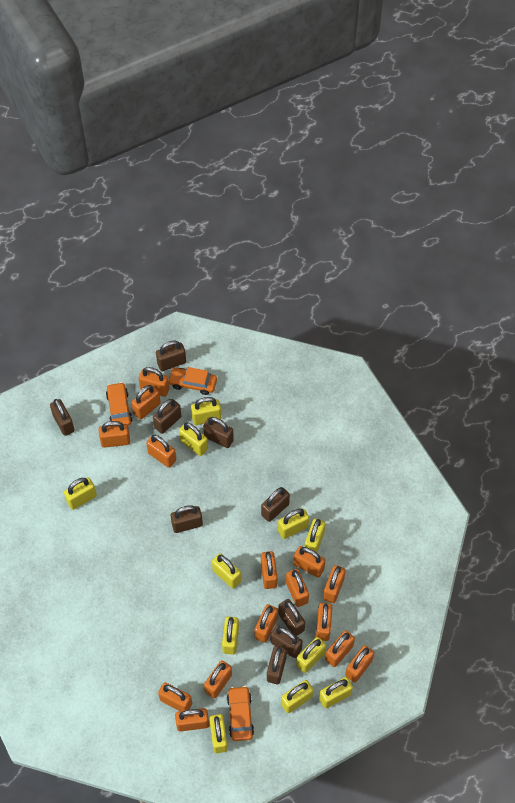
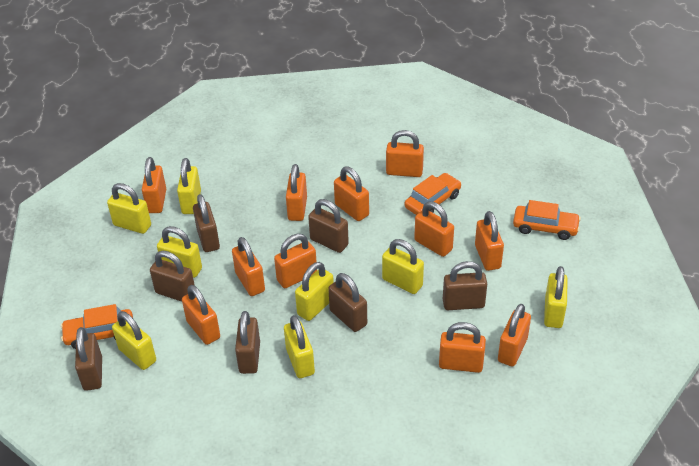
brown padlock: 9 -> 7
orange padlock: 15 -> 11
yellow padlock: 11 -> 8

